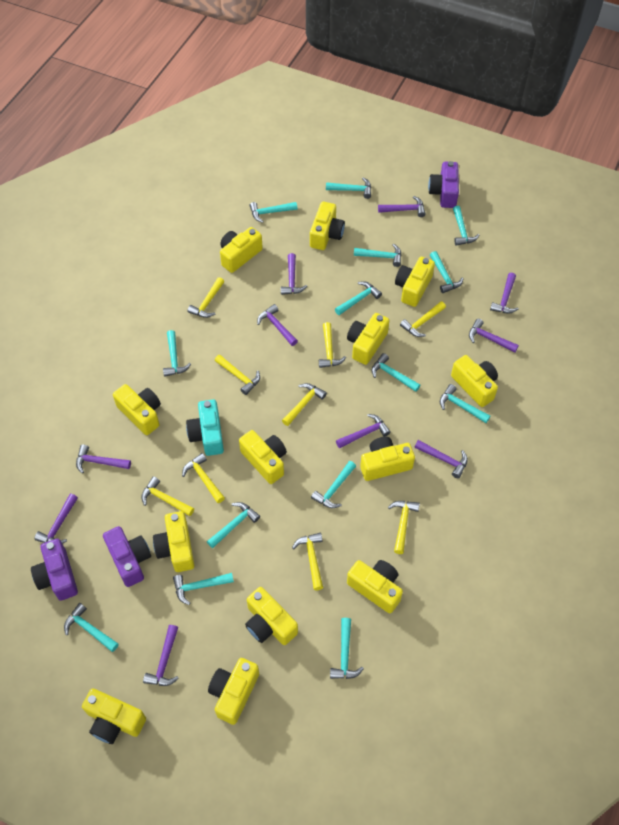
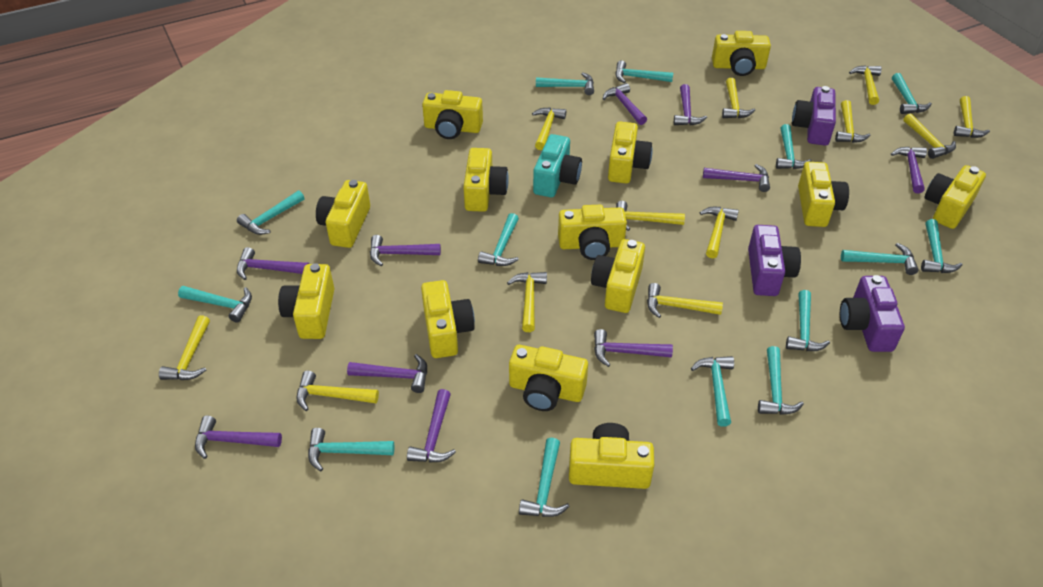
yellow hammer: 9 -> 12

